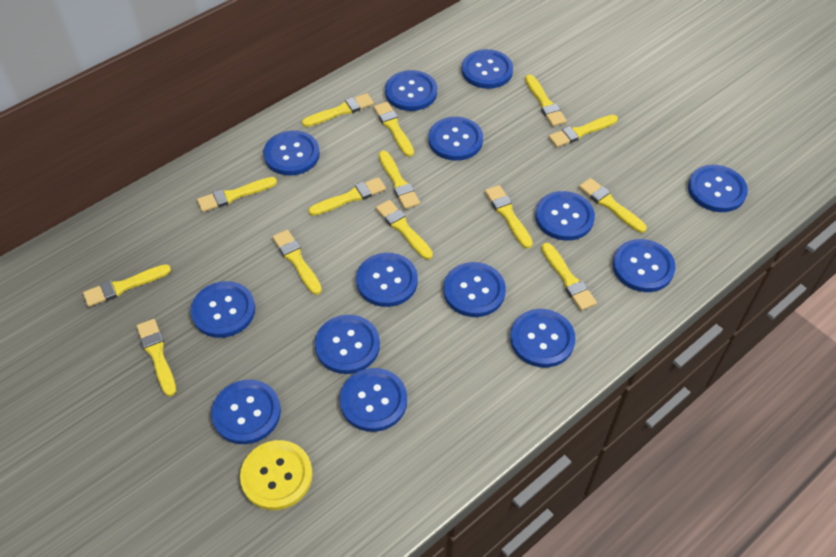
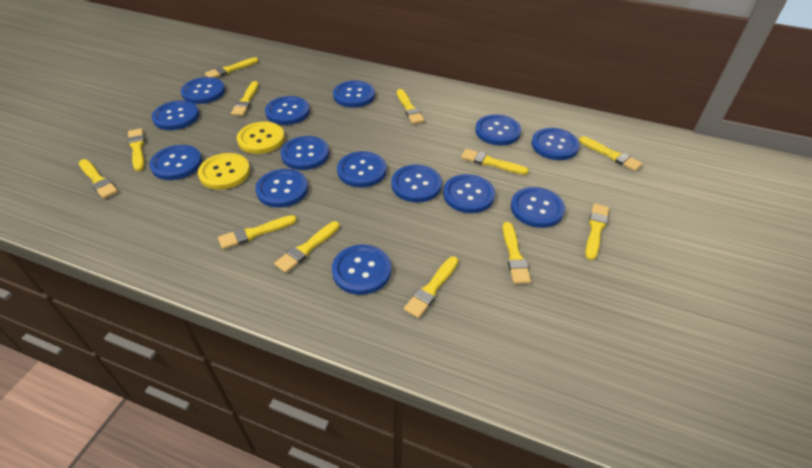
yellow brush: 14 -> 12
yellow button: 1 -> 2

